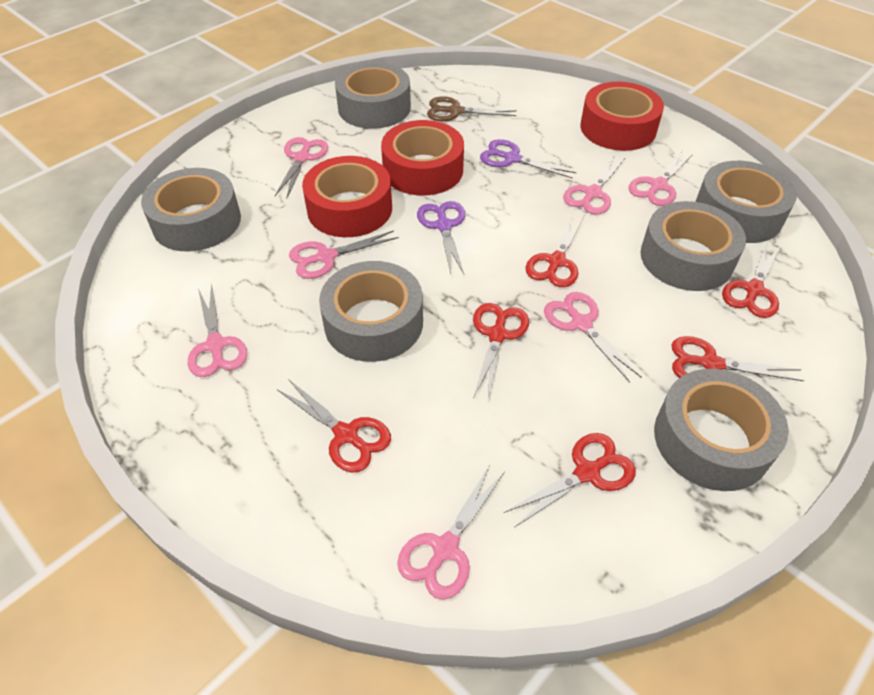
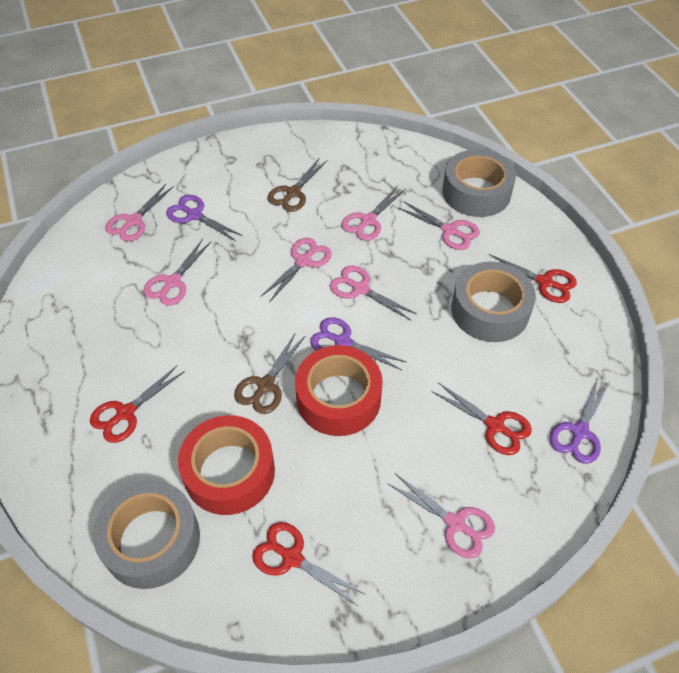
brown scissors: 1 -> 2
grey tape: 6 -> 3
purple scissors: 2 -> 3
red scissors: 6 -> 4
red tape: 3 -> 2

